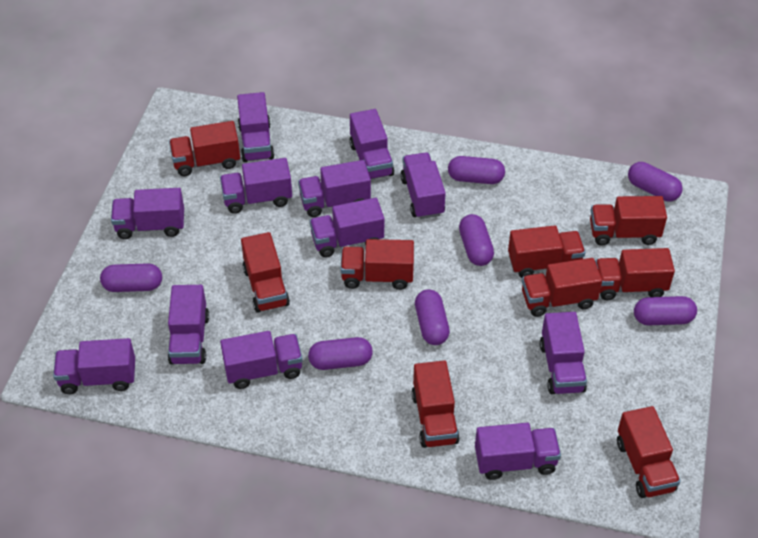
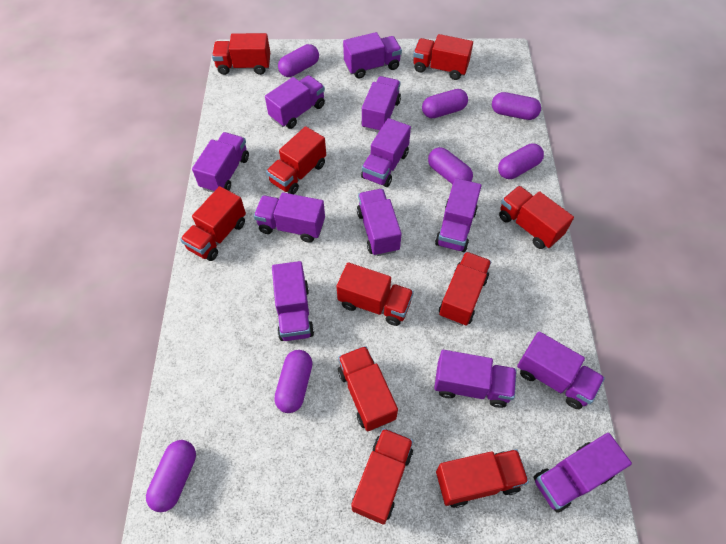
red truck: 9 -> 10

